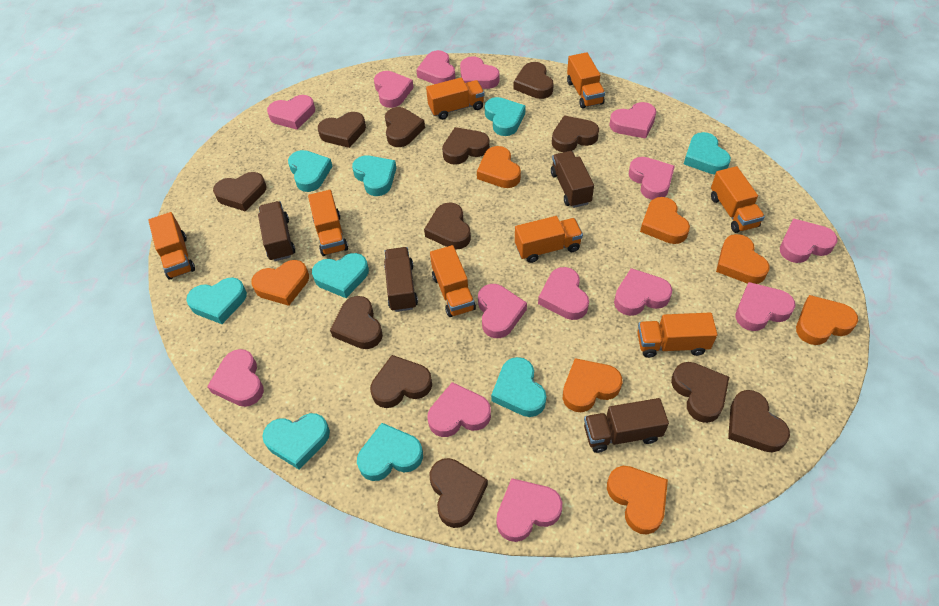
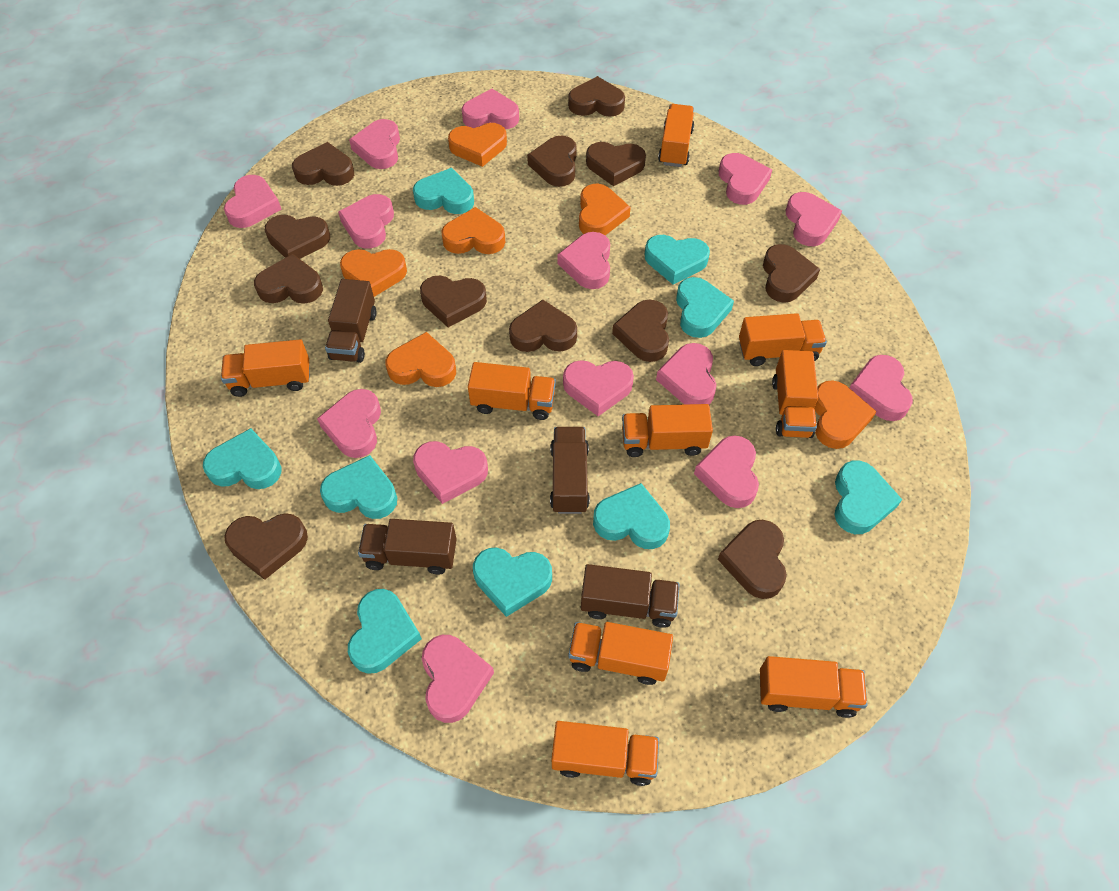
orange heart: 7 -> 6
orange truck: 8 -> 9

